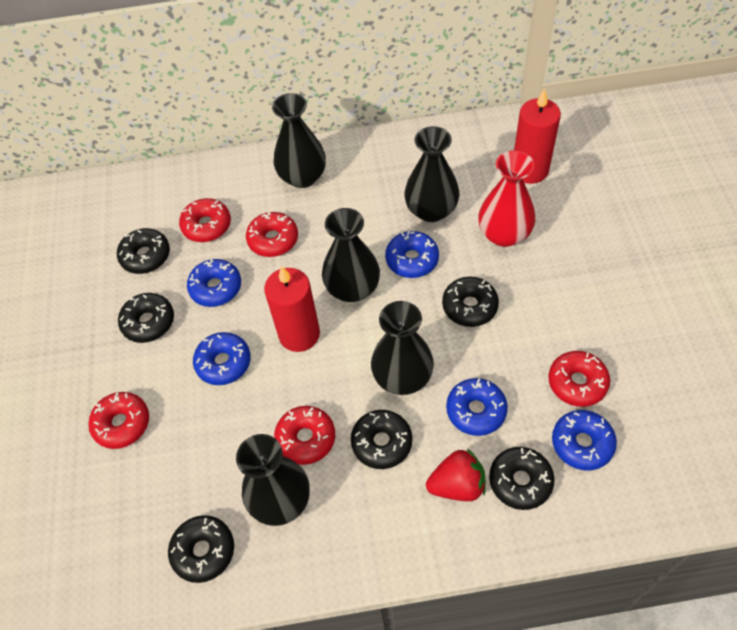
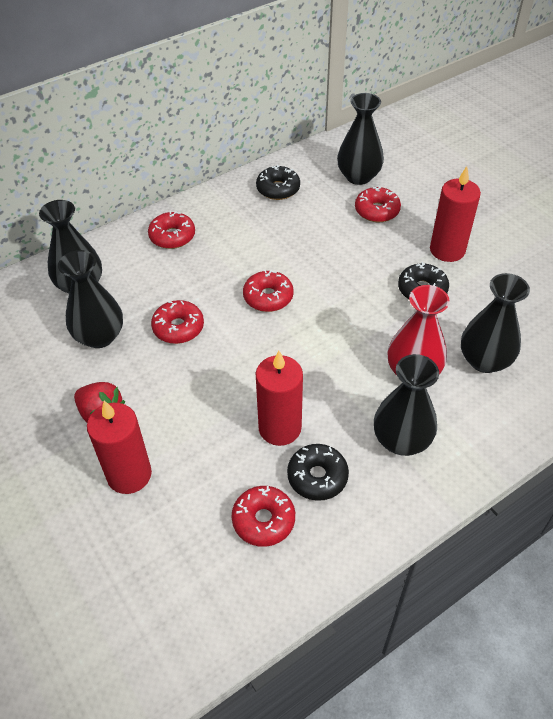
black donut: 6 -> 3
blue donut: 5 -> 0
red candle: 2 -> 3

